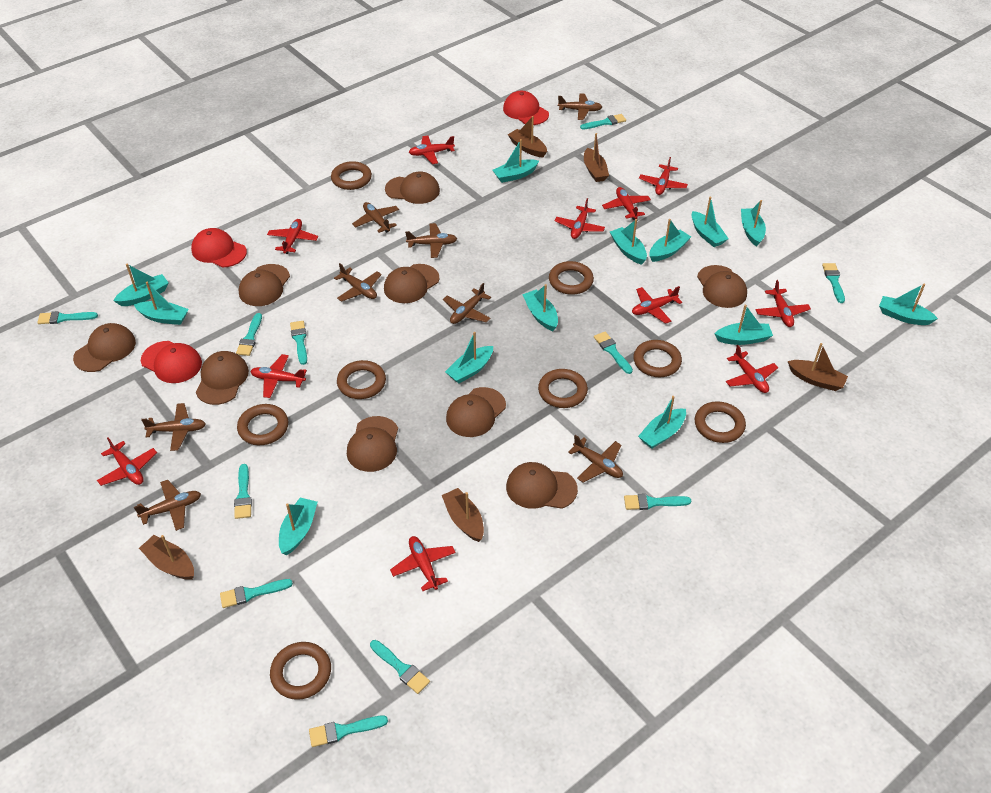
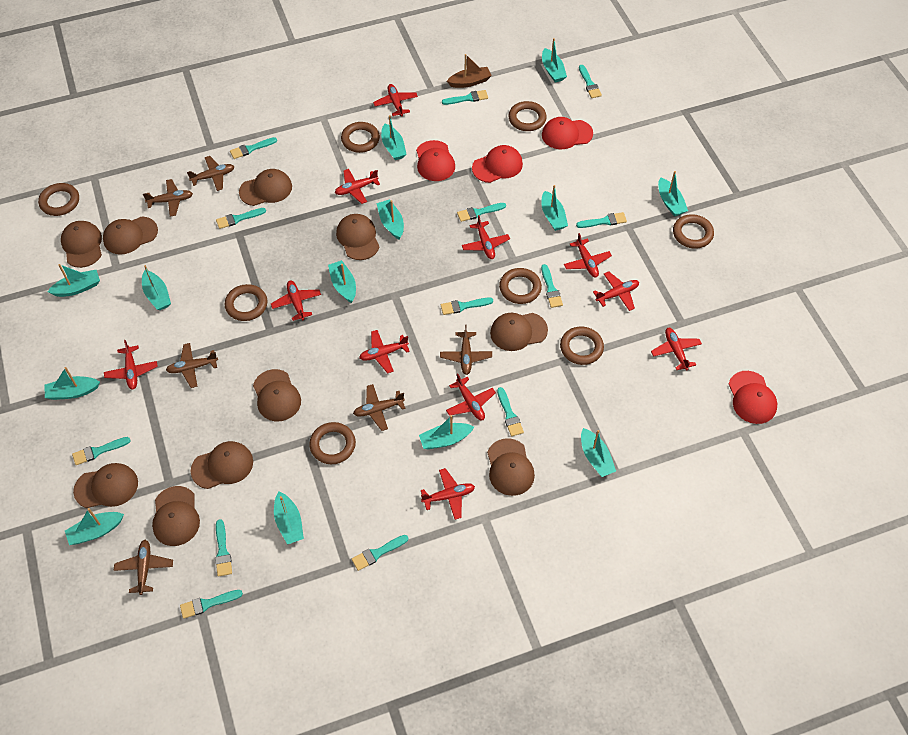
brown boat: 5 -> 1
brown cap: 9 -> 10
brown plane: 8 -> 6
red cap: 3 -> 4
turquoise brush: 11 -> 13

